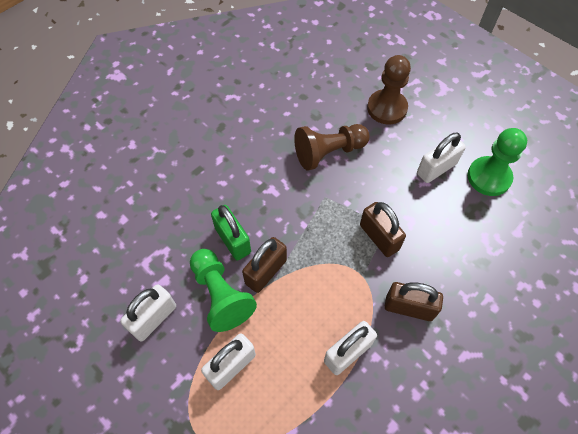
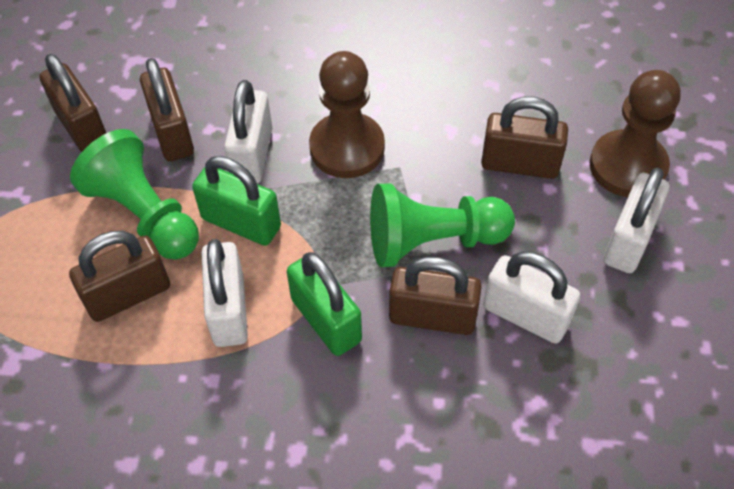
brown padlock: 3 -> 5
green padlock: 1 -> 2

